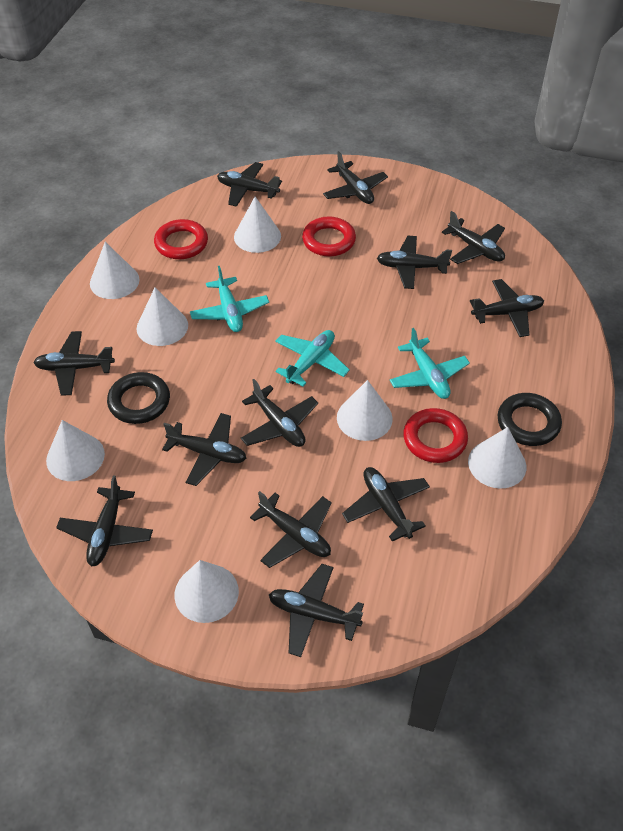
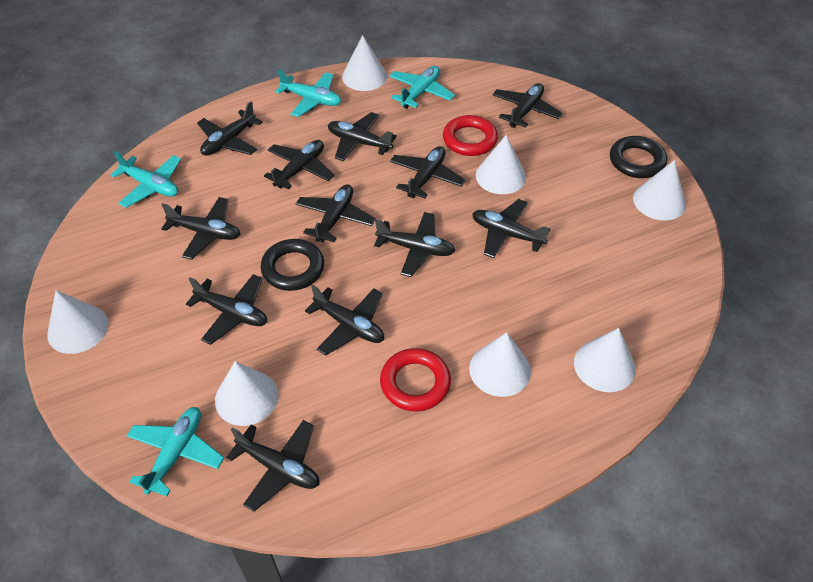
red ring: 3 -> 2
turquoise plane: 3 -> 4

